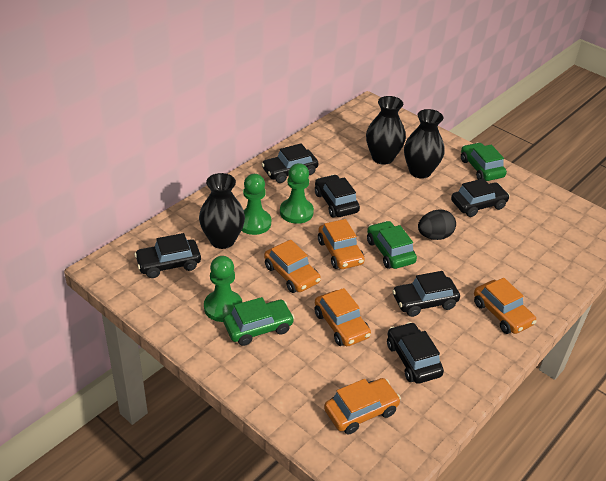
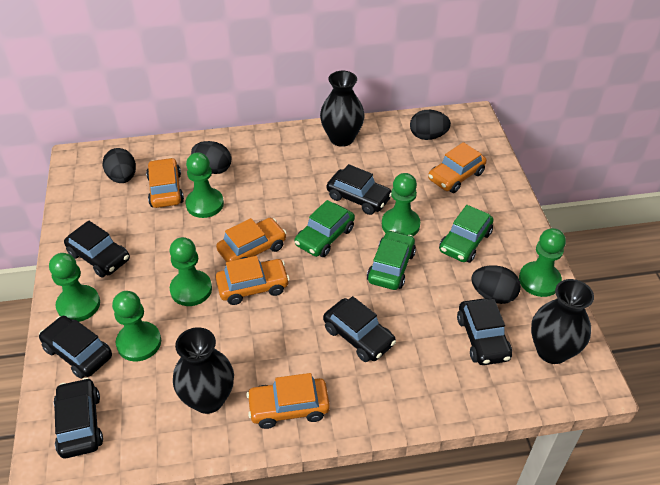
black egg: 1 -> 4
green pawn: 3 -> 6

